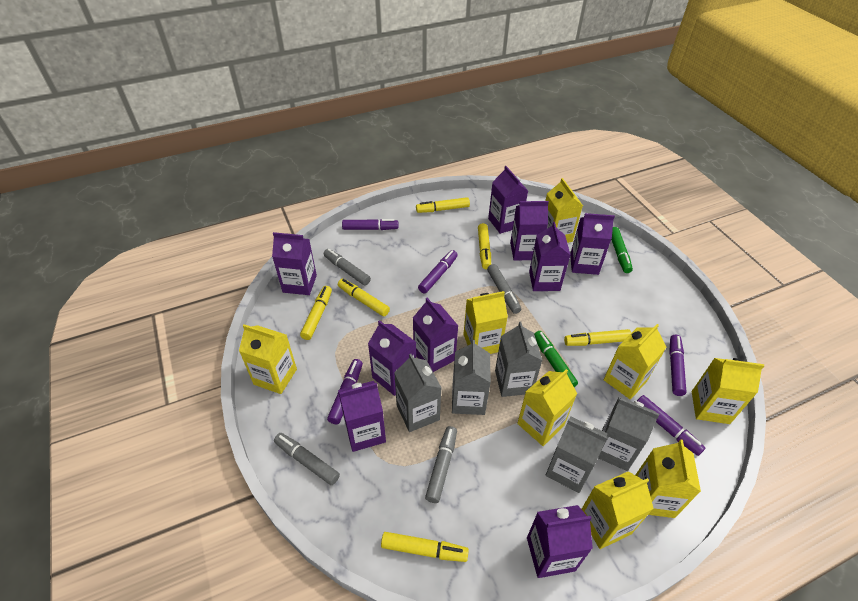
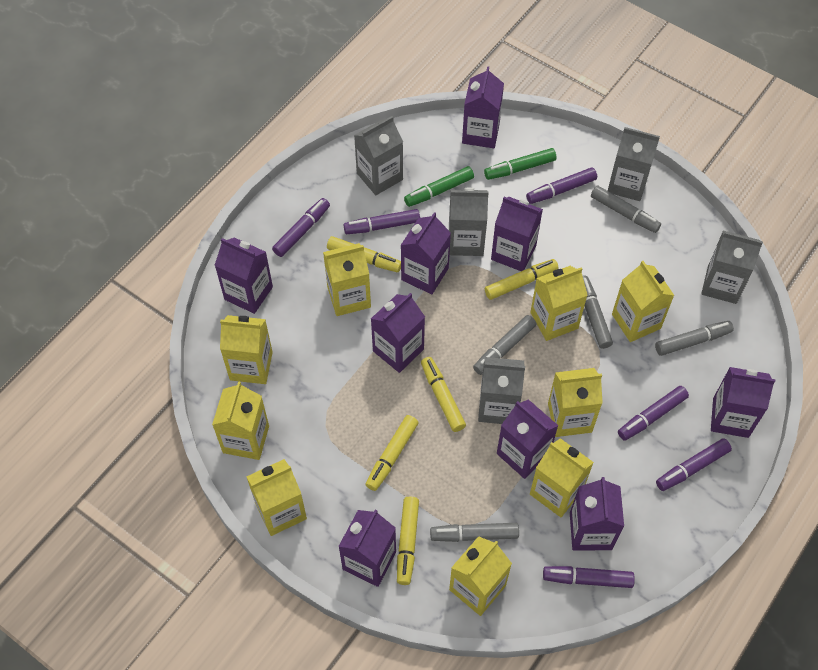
grey marker: 4 -> 5
purple marker: 5 -> 6
yellow carton: 8 -> 9
yellow marker: 6 -> 5

